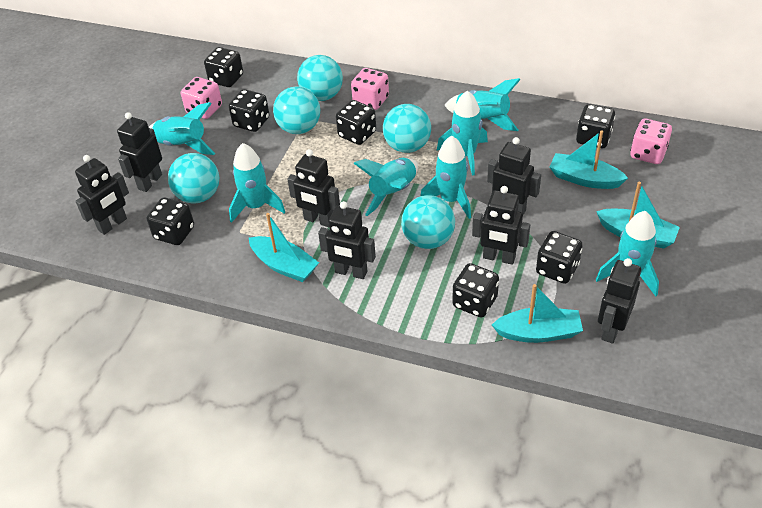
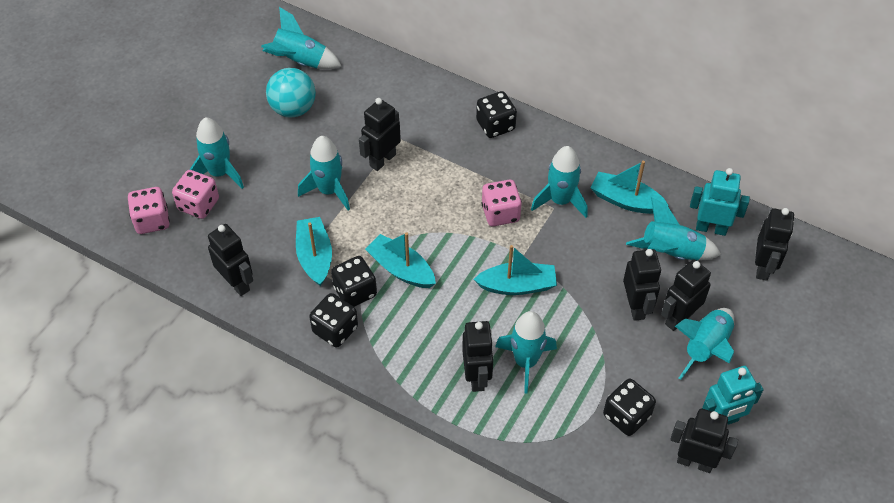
black dice: 7 -> 4
turquoise ball: 5 -> 1
turquoise robot: 0 -> 2

